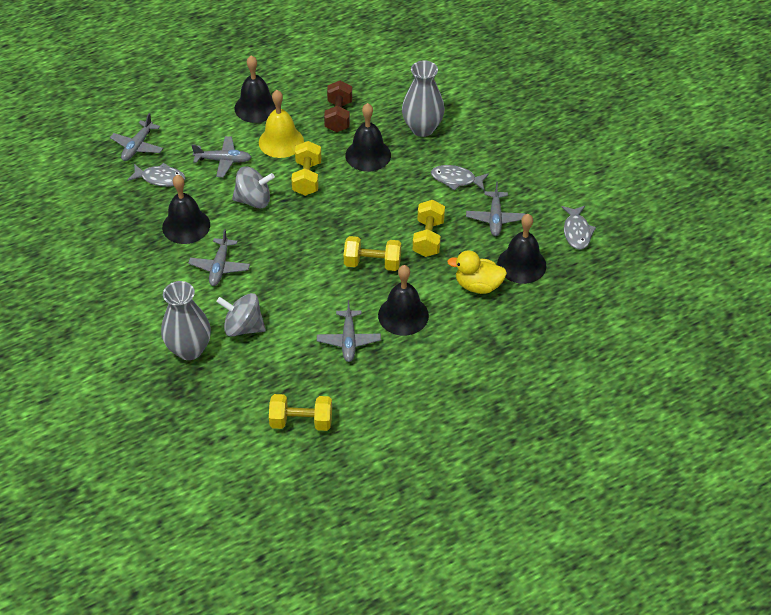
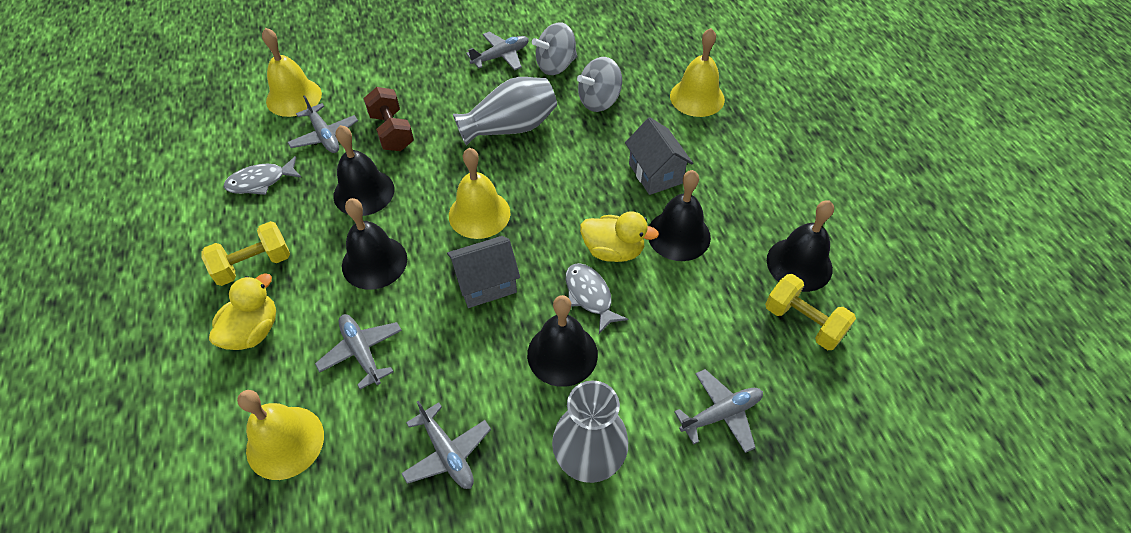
grey fish: 3 -> 2
grey house: 0 -> 2
yellow bell: 1 -> 4
yellow duck: 1 -> 2
yellow dumbbell: 4 -> 2

